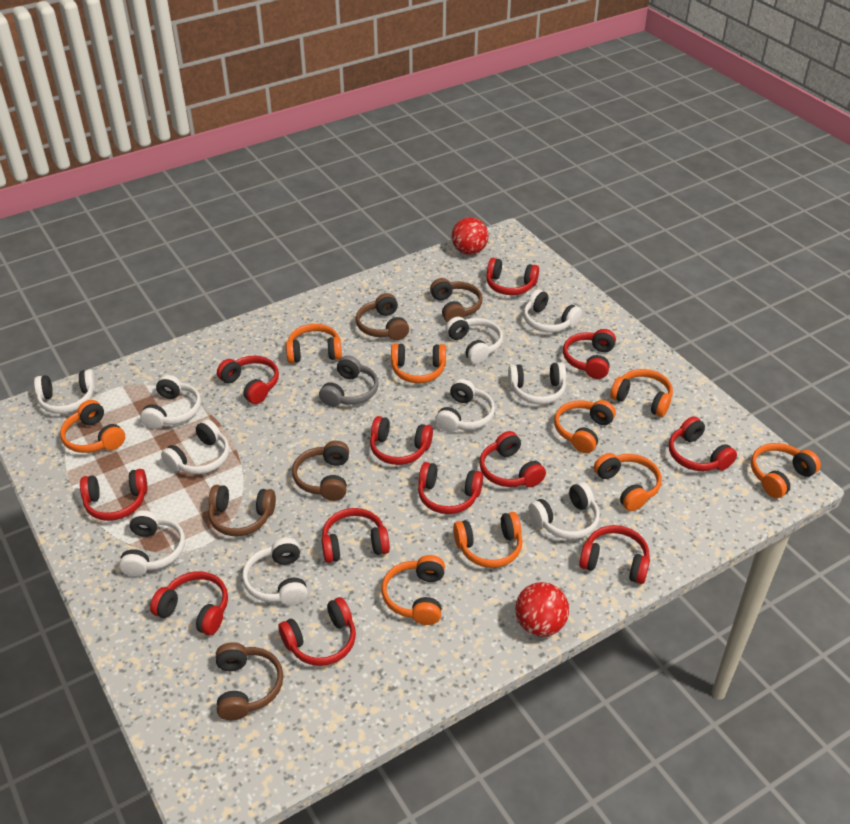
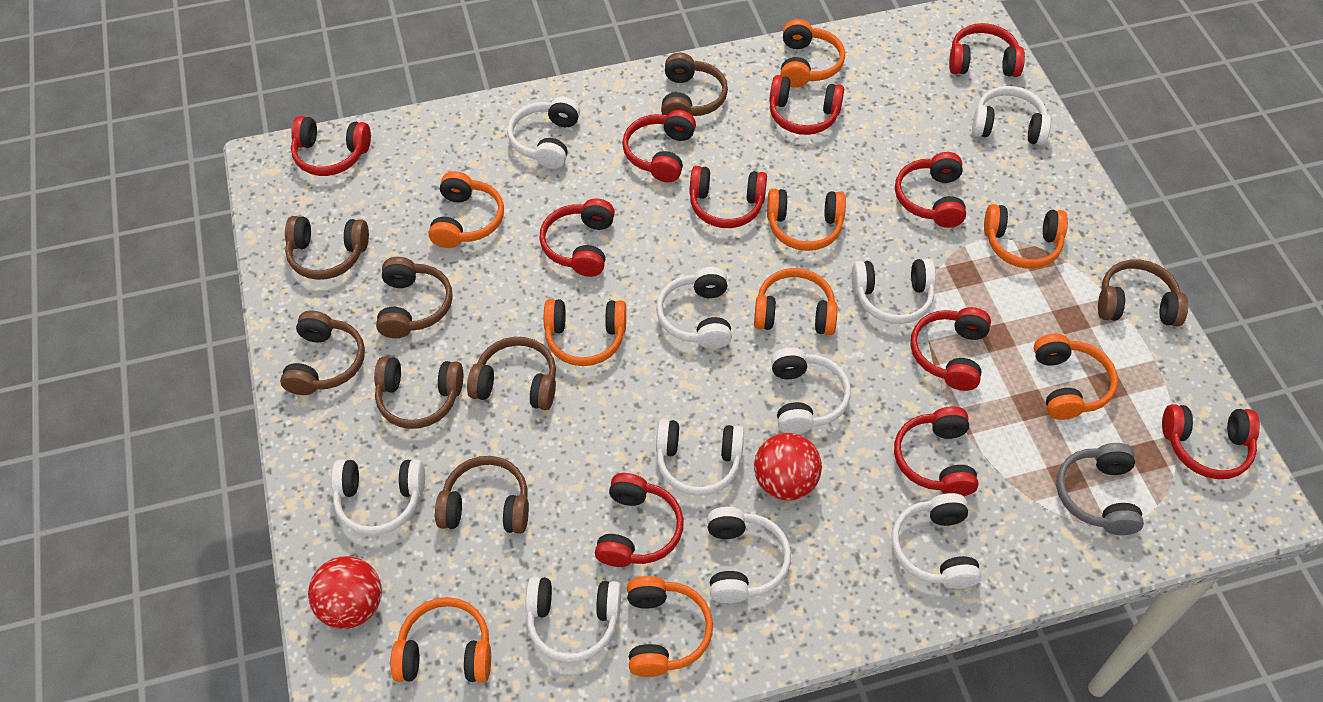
brown headphones: 5 -> 8
red headphones: 12 -> 11

